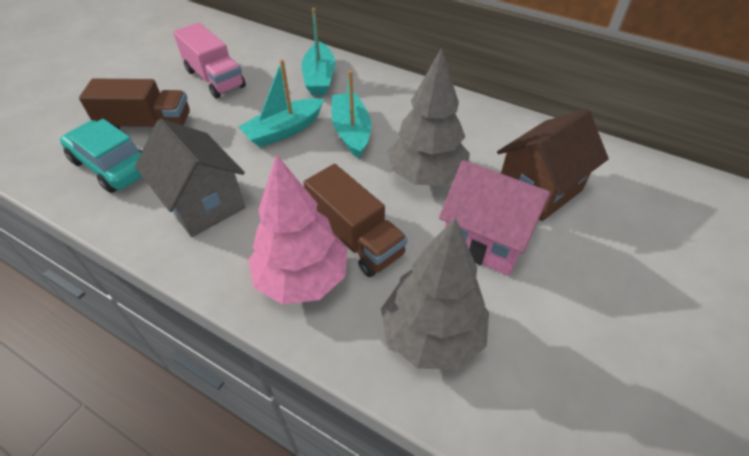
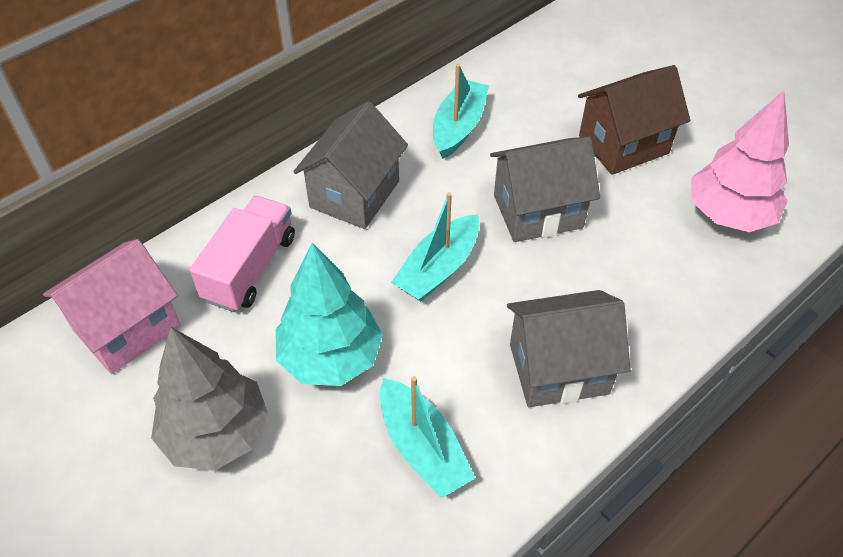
brown truck: 2 -> 0
grey house: 1 -> 3
grey tree: 2 -> 1
turquoise car: 1 -> 0
turquoise tree: 0 -> 1

